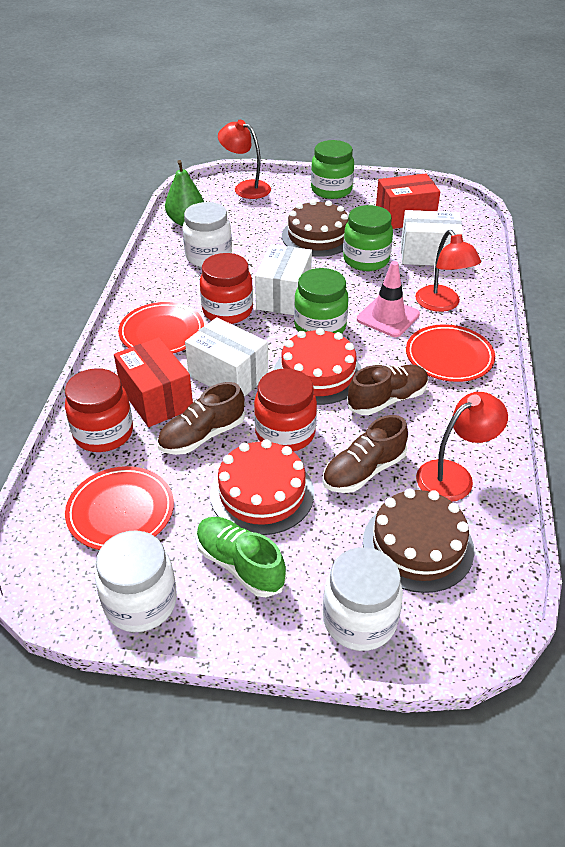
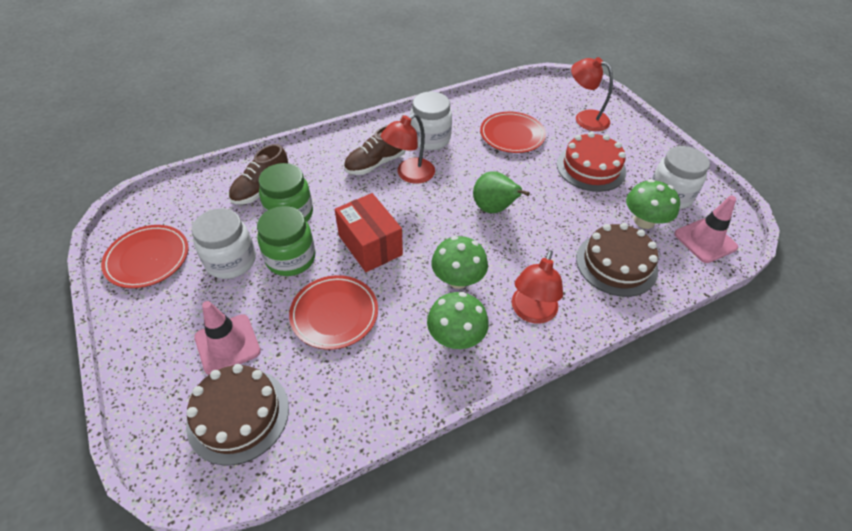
brown shoe: 3 -> 2
green jar: 3 -> 2
green mushroom: 0 -> 3
green shoe: 1 -> 0
pink traffic cone: 1 -> 2
red box: 2 -> 1
red cake: 2 -> 1
red jar: 3 -> 0
white box: 3 -> 0

